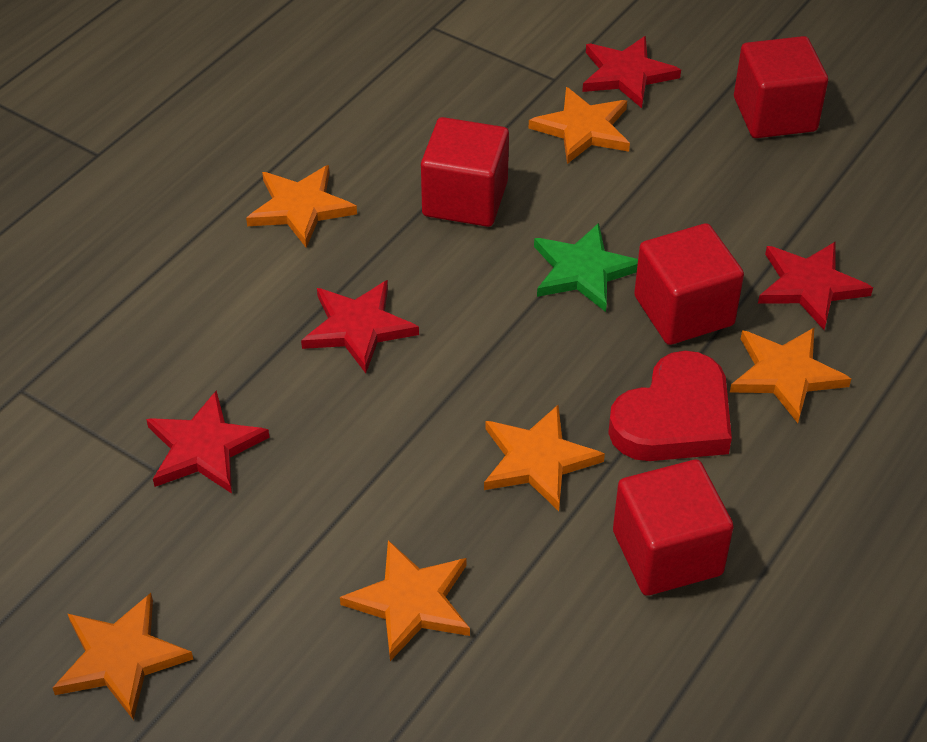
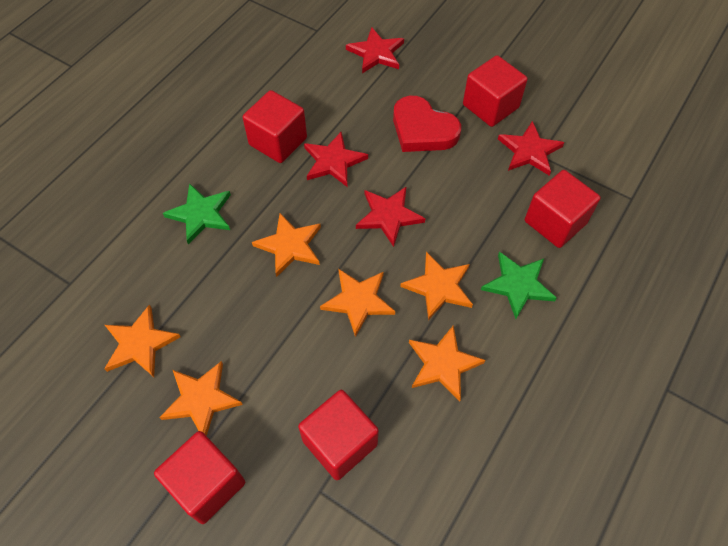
green star: 1 -> 2
red cube: 4 -> 5

